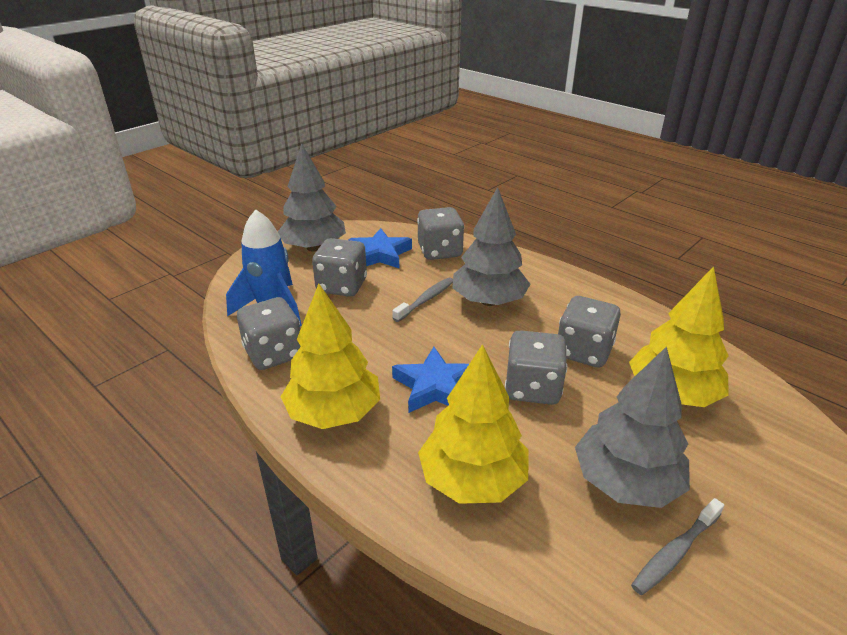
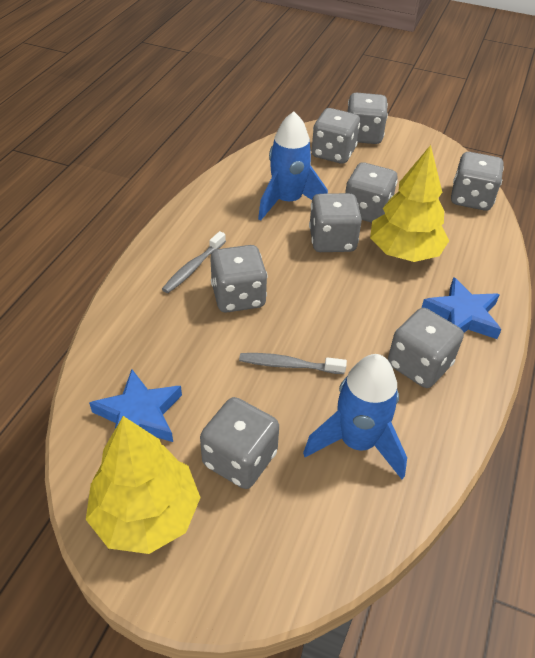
blue rocket: 1 -> 2
grey dice: 5 -> 8
grey tree: 3 -> 0
yellow tree: 3 -> 2

